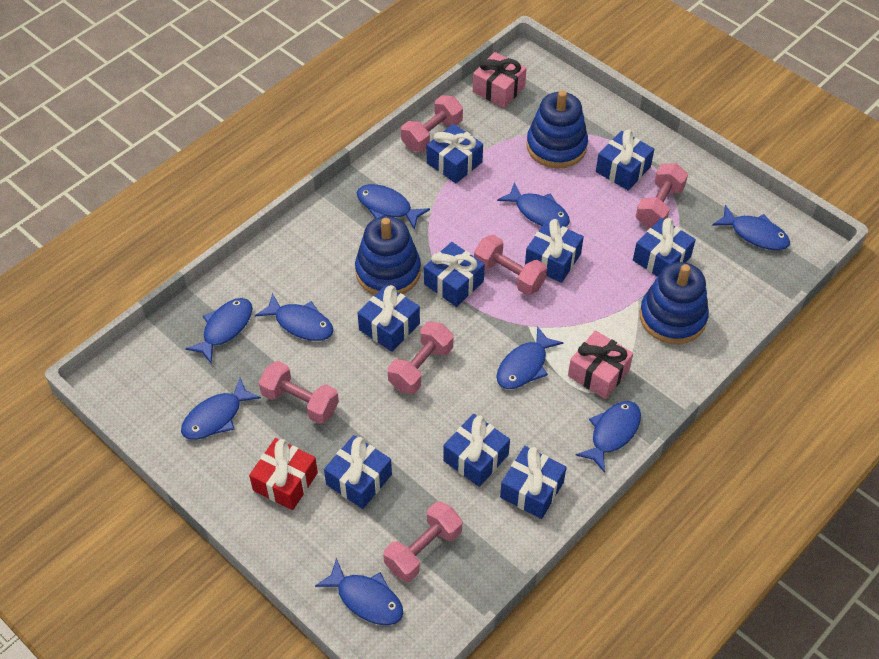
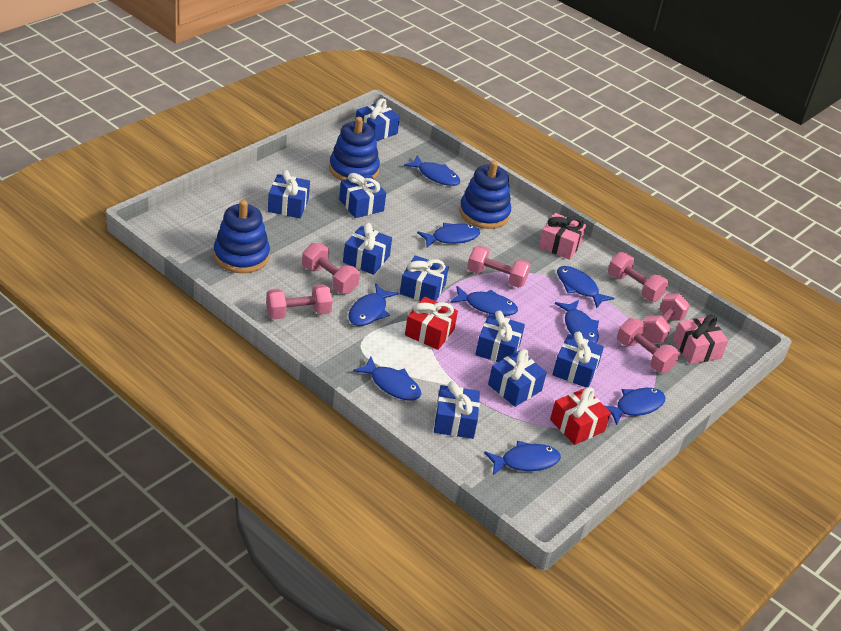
red gift: 1 -> 2

